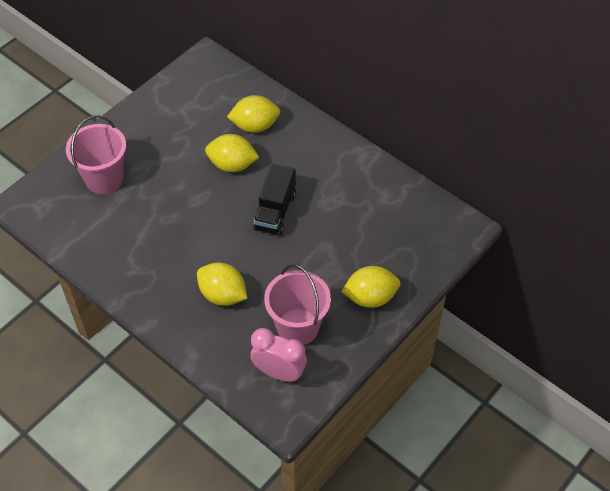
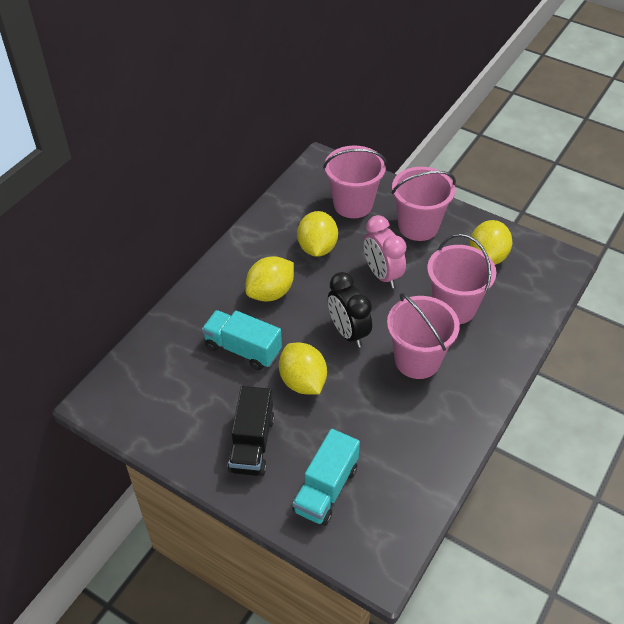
black clock: 0 -> 1
pink bucket: 2 -> 4
turquoise truck: 0 -> 2

